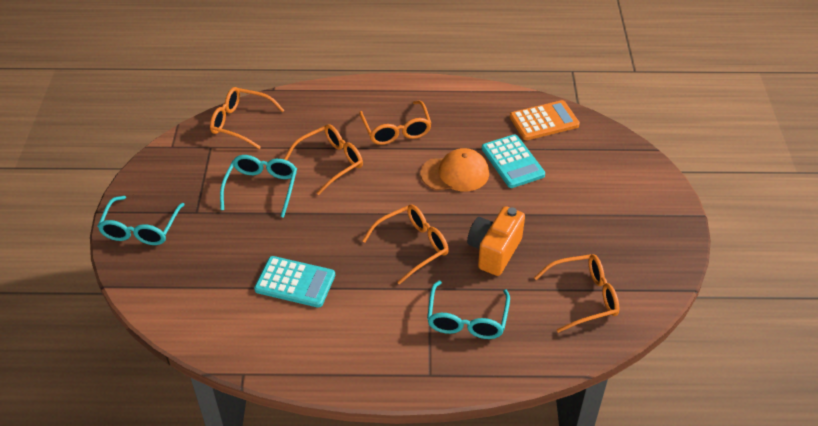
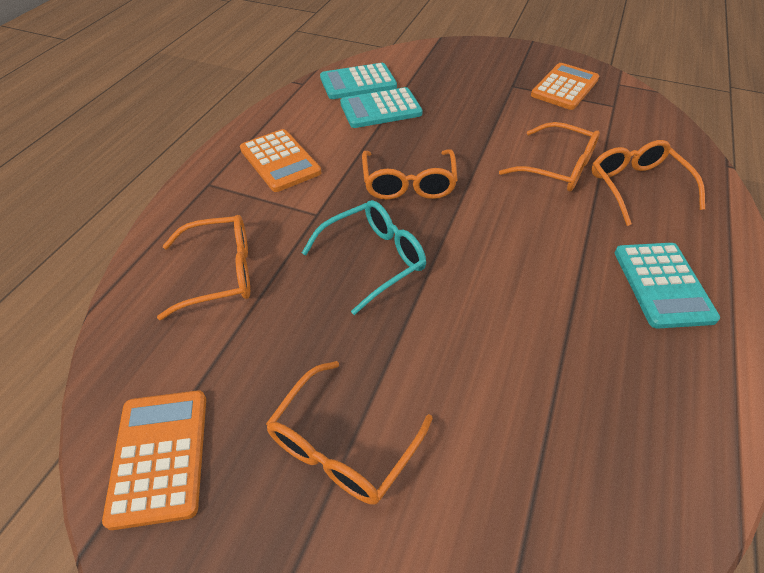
orange calculator: 1 -> 3
orange camera: 1 -> 0
orange cap: 1 -> 0
turquoise calculator: 2 -> 3
turquoise glasses: 3 -> 1

